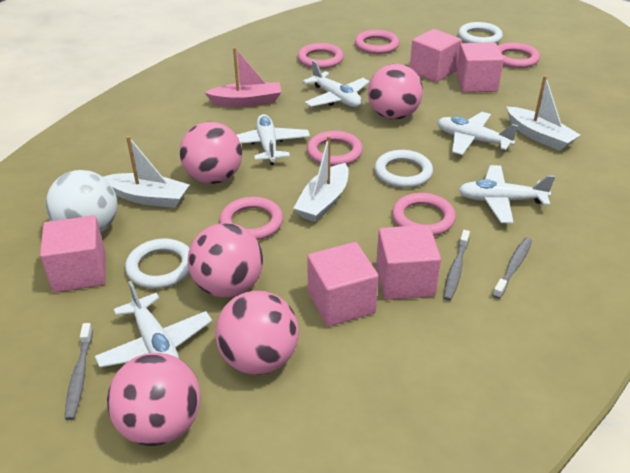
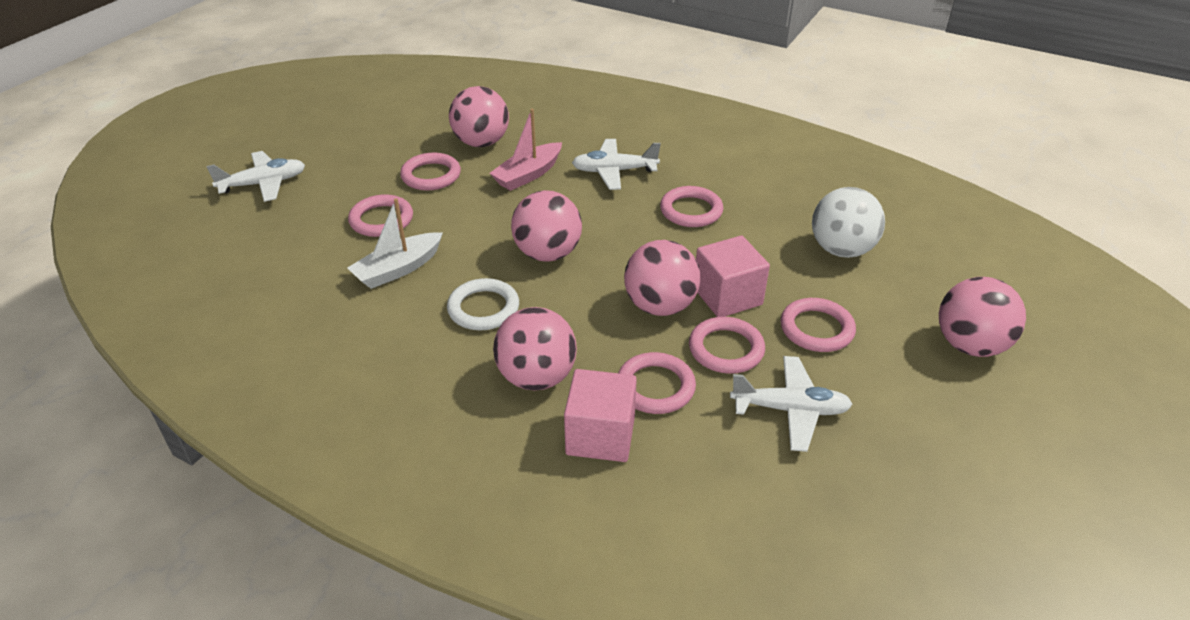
grey toothbrush: 3 -> 0
pink cube: 5 -> 2
white boat: 3 -> 1
white plane: 5 -> 3
white ring: 3 -> 1

